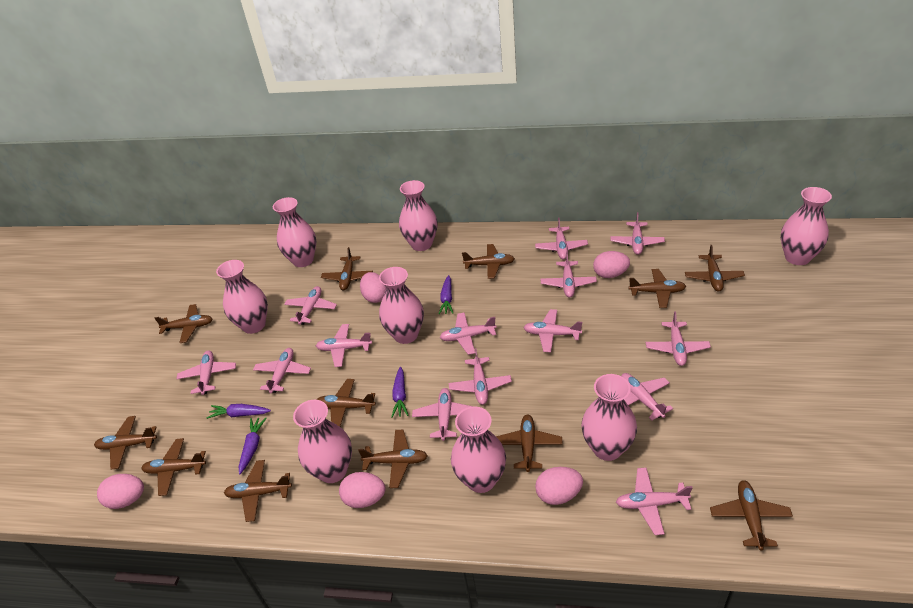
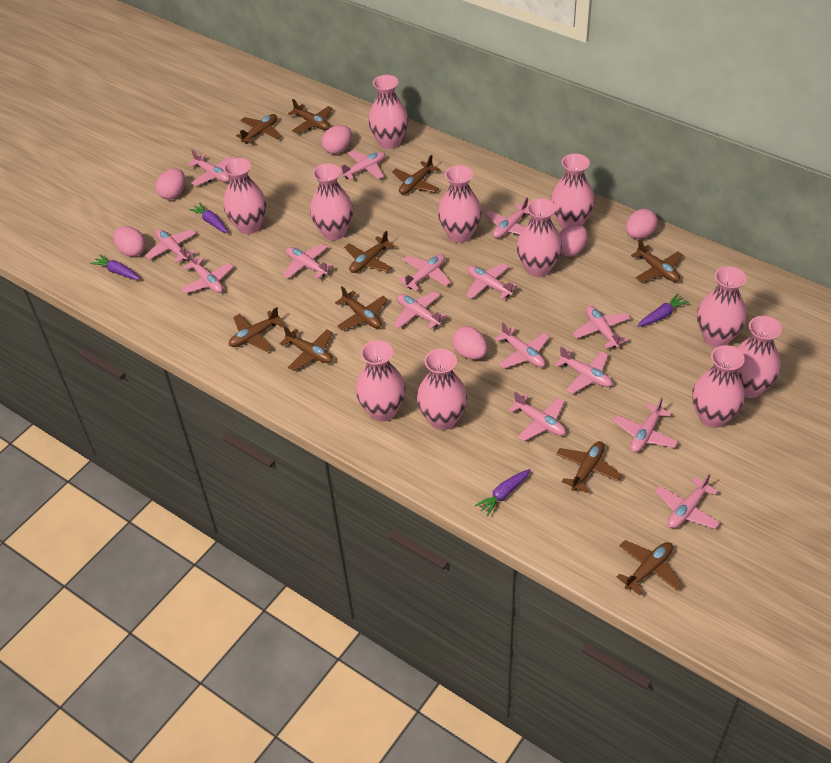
brown plane: 12 -> 10
pink egg: 5 -> 6
pink plane: 14 -> 15
pink vase: 8 -> 11

